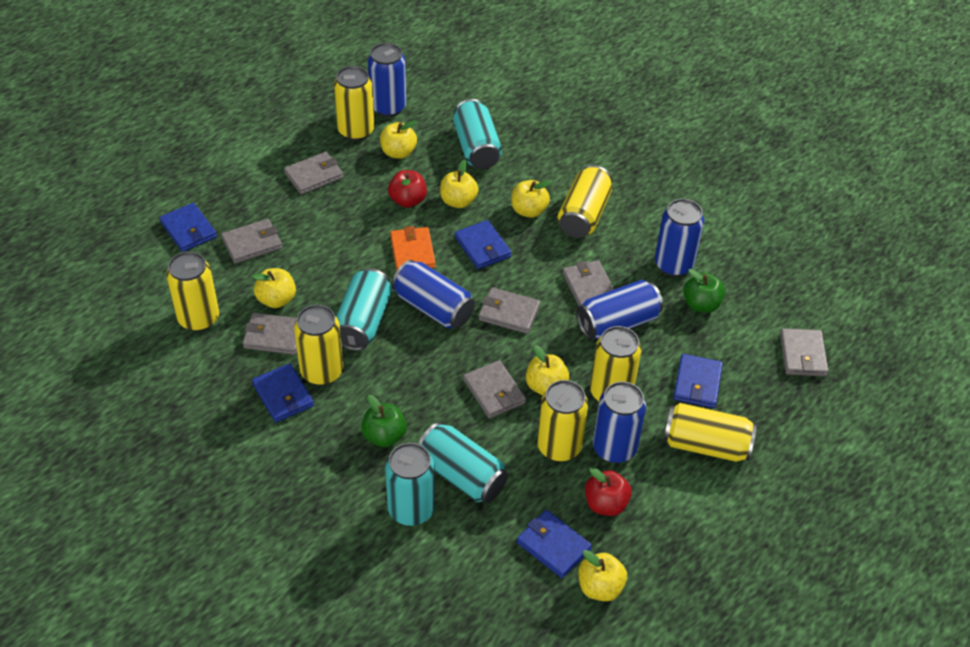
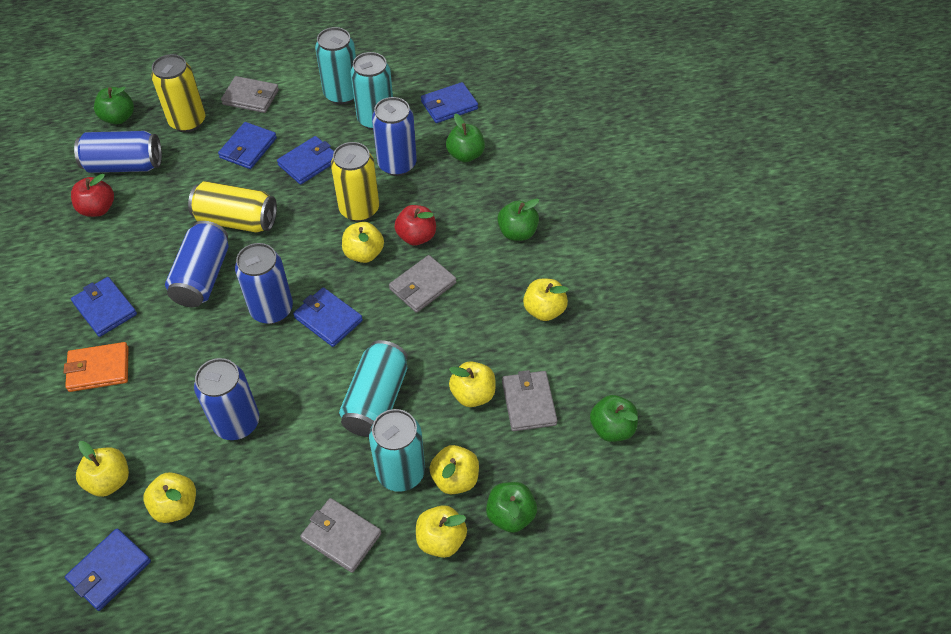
blue wallet: 5 -> 6
green apple: 2 -> 5
grey wallet: 7 -> 4
yellow apple: 6 -> 7
yellow can: 7 -> 3

